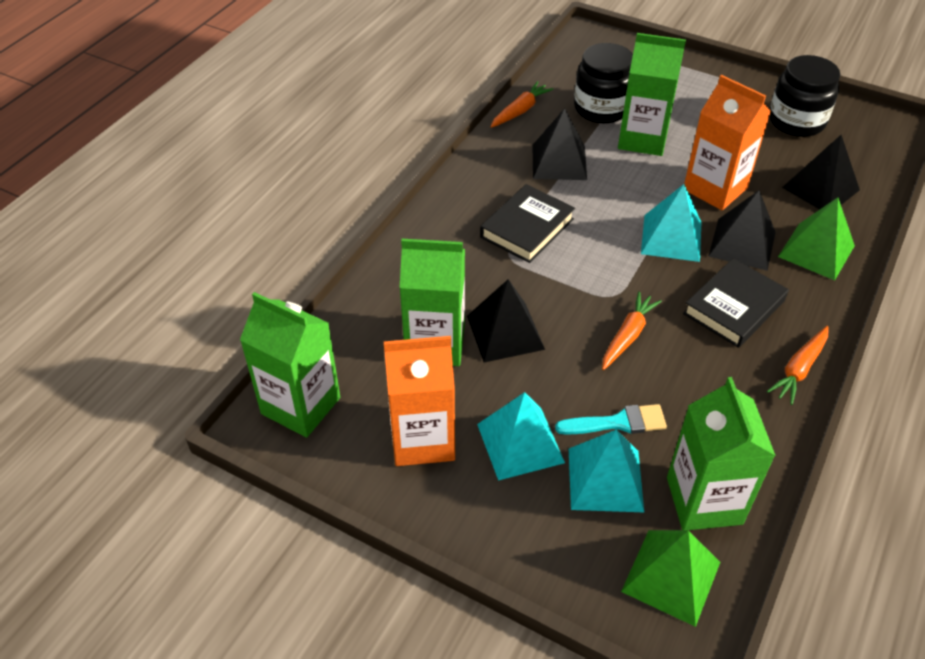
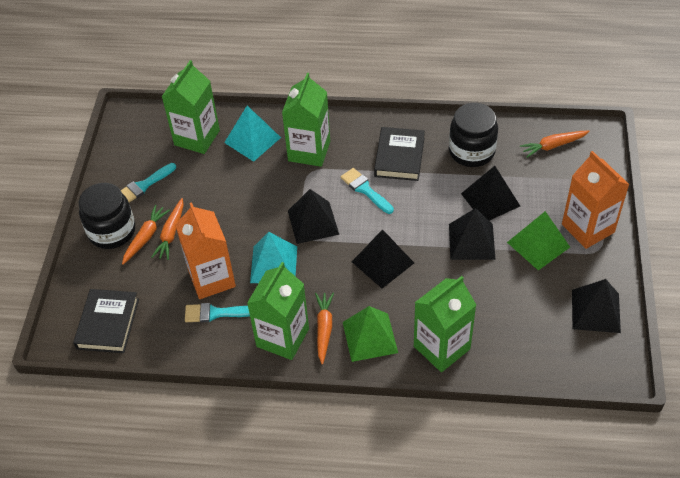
black pyramid: 4 -> 5
orange carrot: 3 -> 4
turquoise brush: 1 -> 3
turquoise pyramid: 3 -> 2

